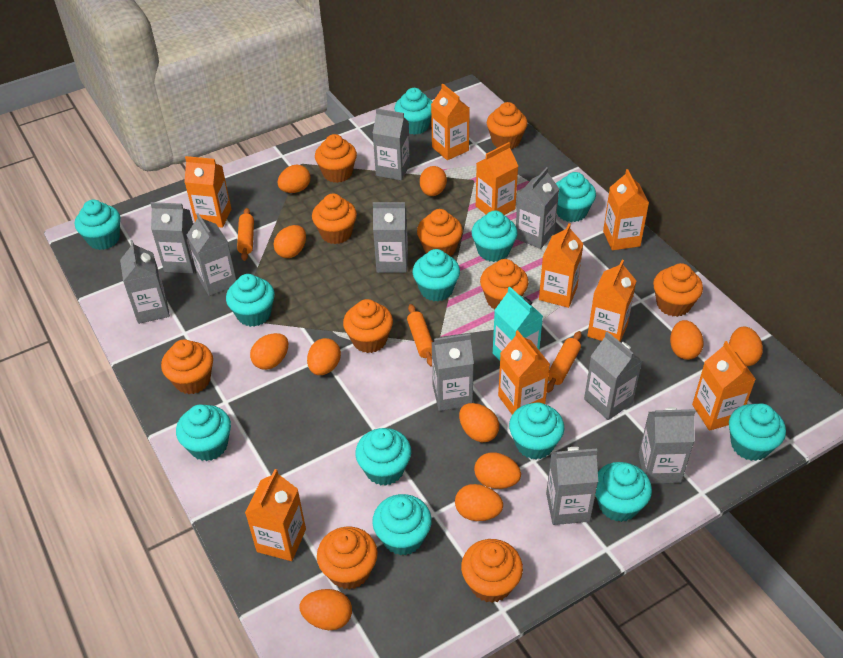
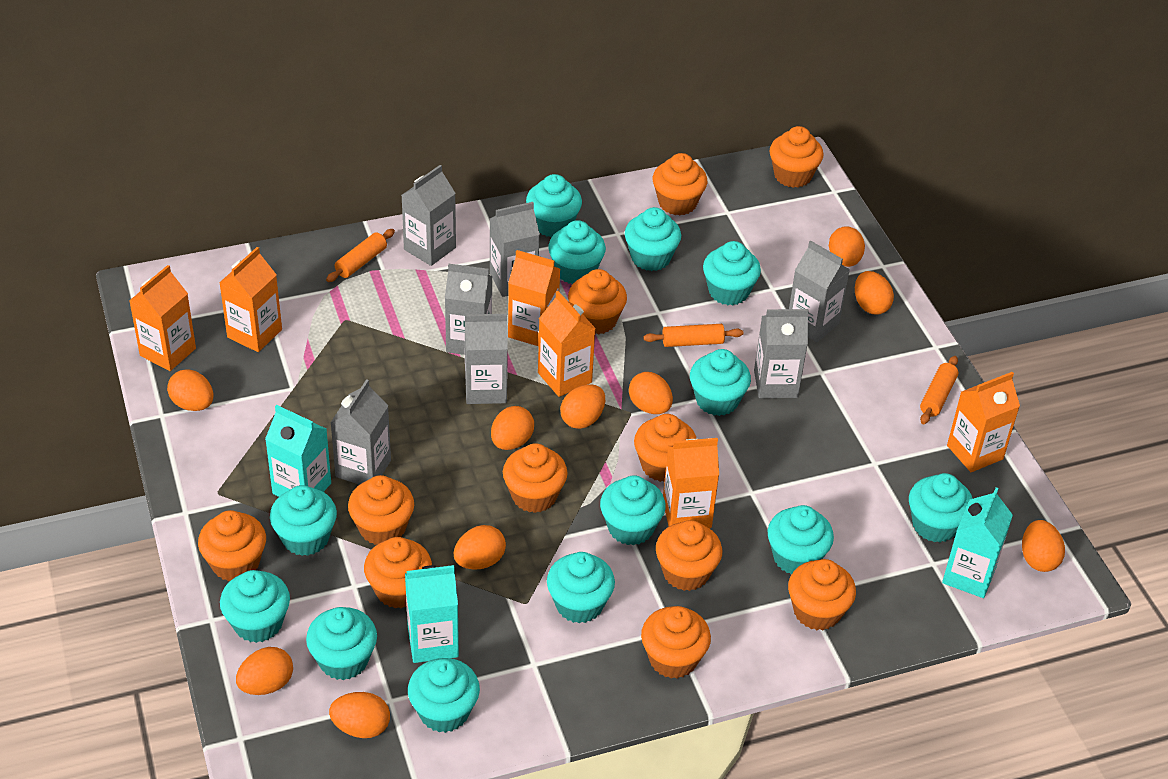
grey carton: 10 -> 7
orange carton: 9 -> 6
orange cupcake: 10 -> 11
orange egg: 11 -> 10
turquoise carton: 1 -> 3
turquoise cupcake: 12 -> 13

